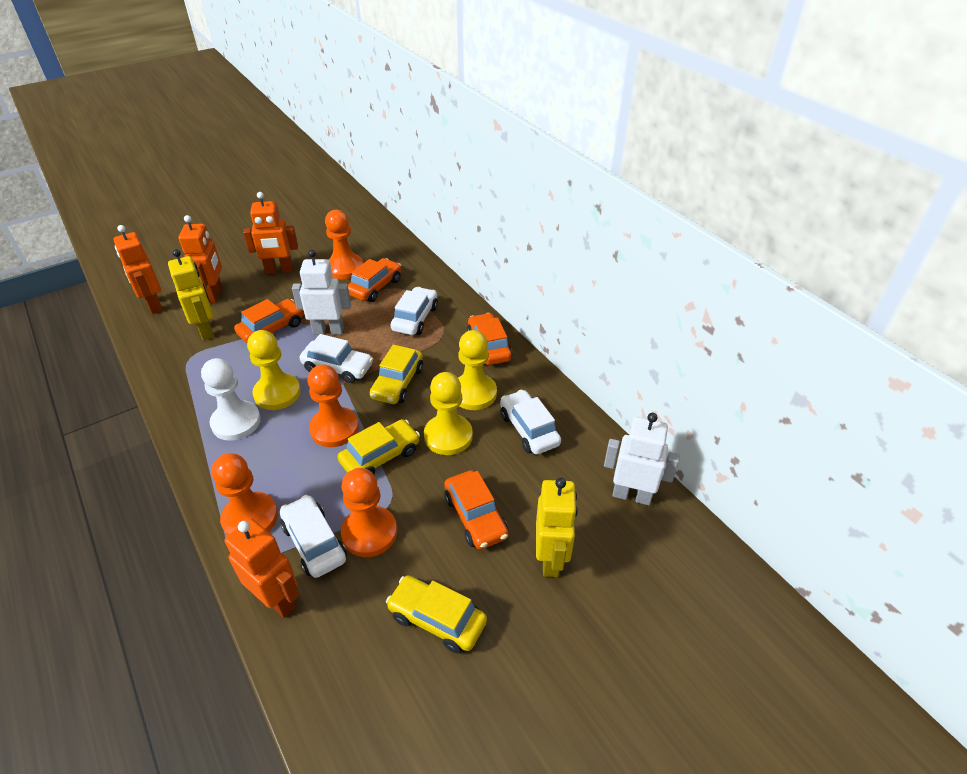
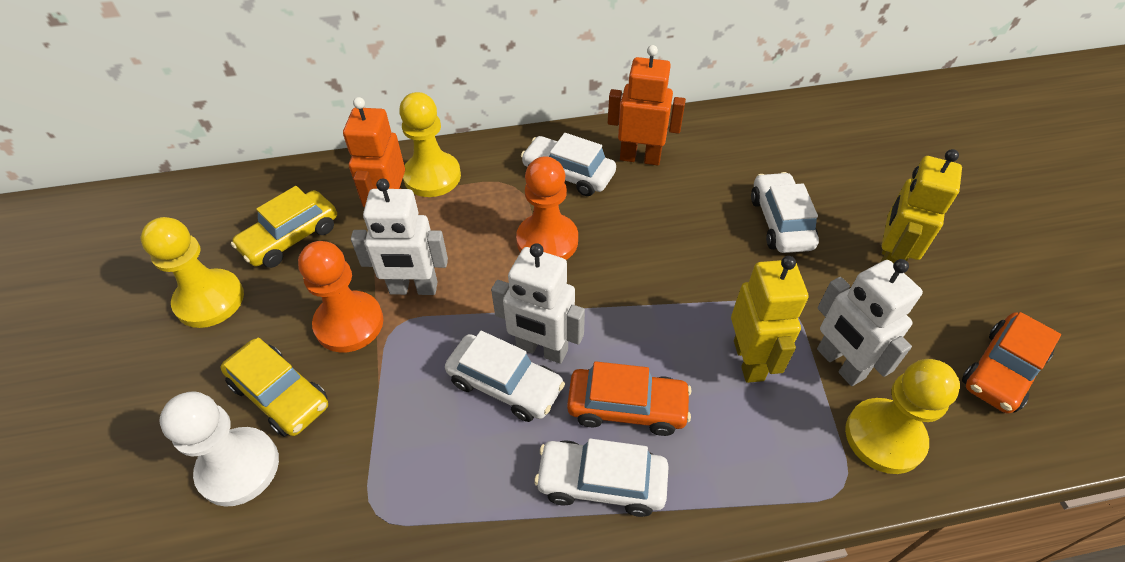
orange car: 4 -> 2
orange pawn: 4 -> 2
orange robot: 4 -> 2
white robot: 2 -> 3
yellow car: 3 -> 2

